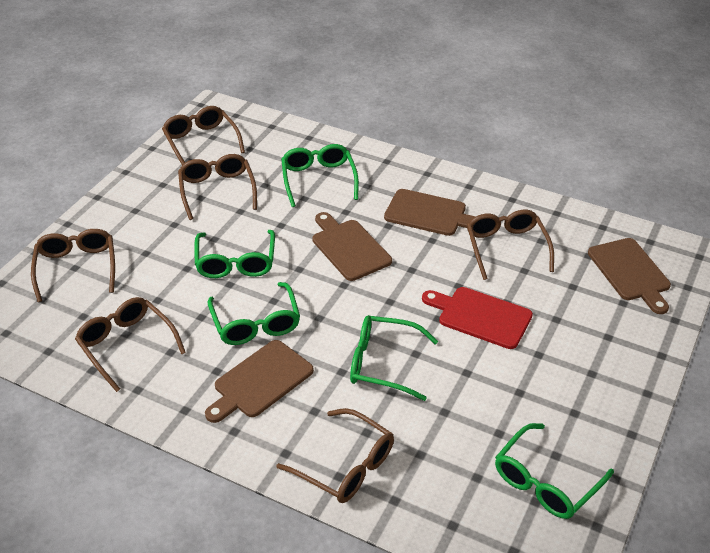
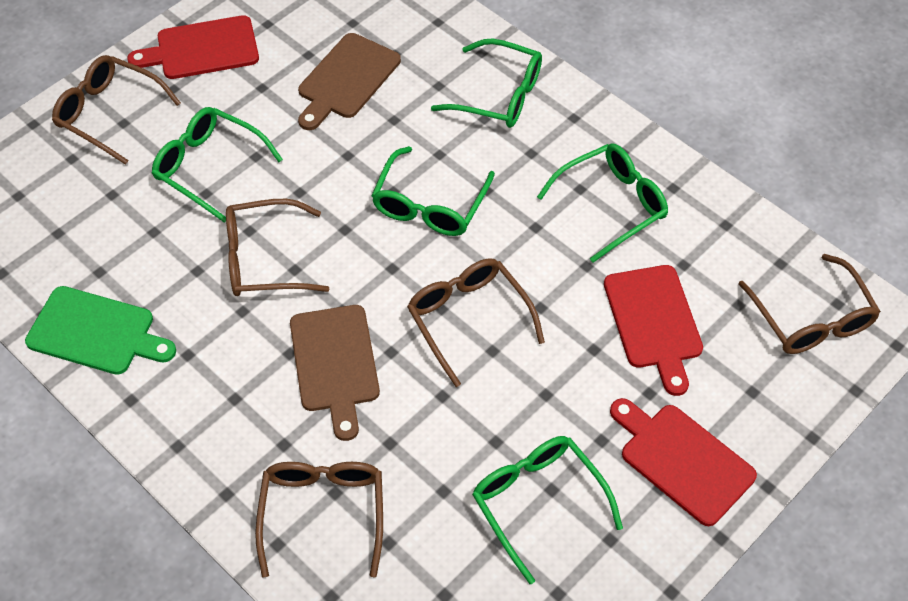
brown cutting board: 4 -> 2
brown glasses: 6 -> 5
green cutting board: 0 -> 1
red cutting board: 1 -> 3

